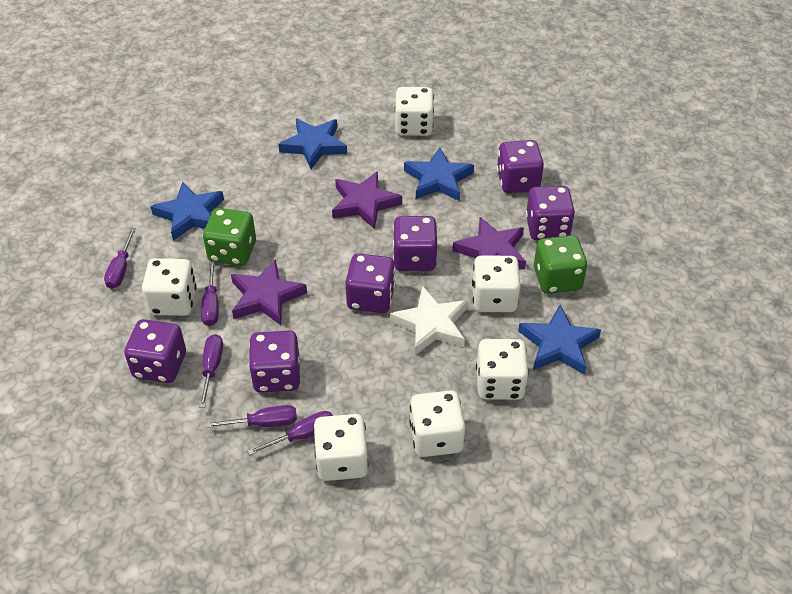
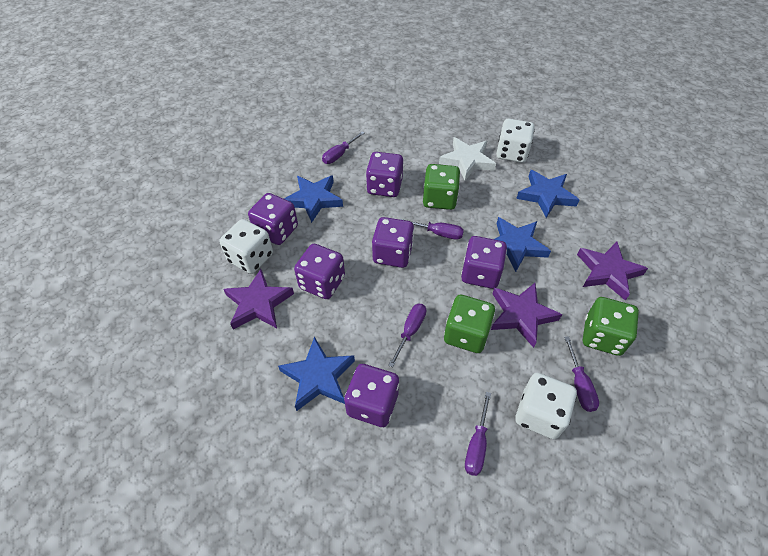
green dice: 2 -> 3
white dice: 6 -> 3

